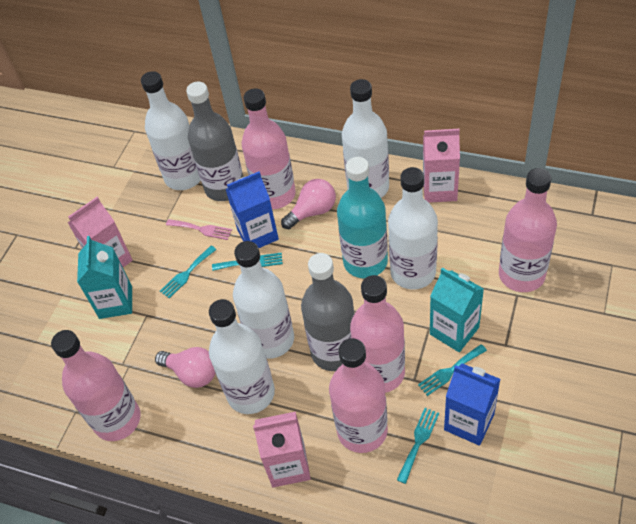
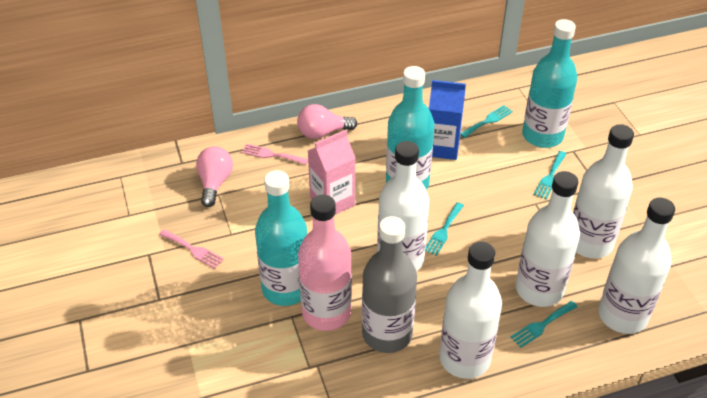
blue carton: 2 -> 1
grey bottle: 2 -> 1
pink bottle: 5 -> 1
pink carton: 3 -> 1
pink fork: 1 -> 2
turquoise bottle: 1 -> 3
turquoise carton: 2 -> 0

